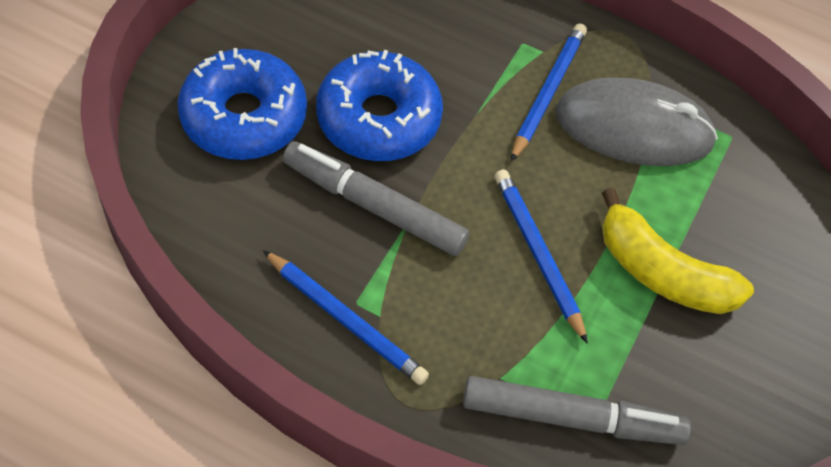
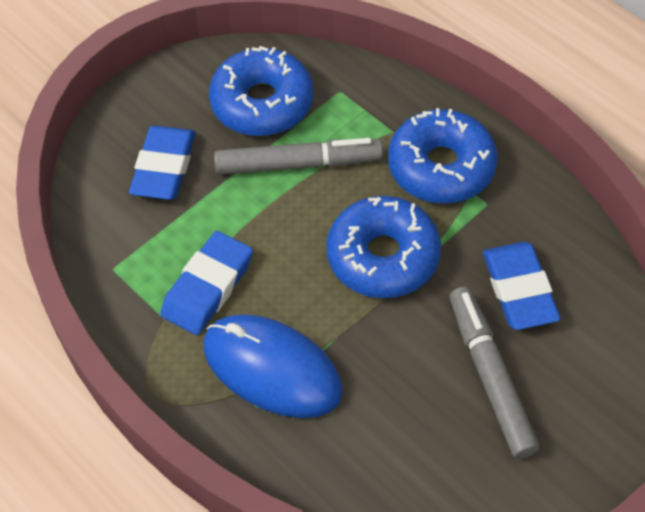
blue donut: 2 -> 3
blue eraser: 0 -> 3
blue mouse: 0 -> 1
blue pencil: 3 -> 0
grey mouse: 1 -> 0
yellow banana: 1 -> 0

